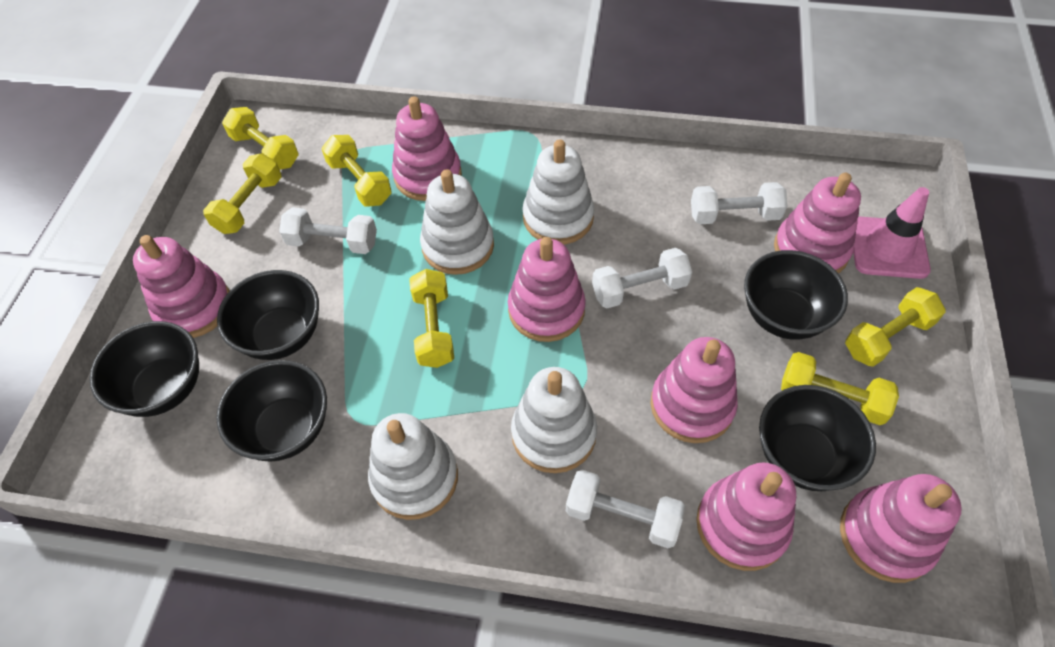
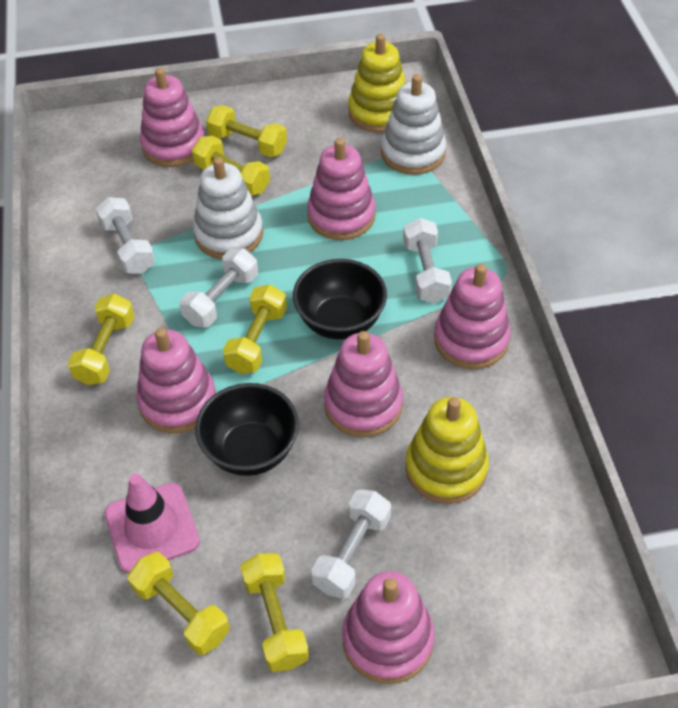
black bowl: 5 -> 2
pink stacking toy: 7 -> 6
white stacking toy: 4 -> 2
yellow stacking toy: 0 -> 2

